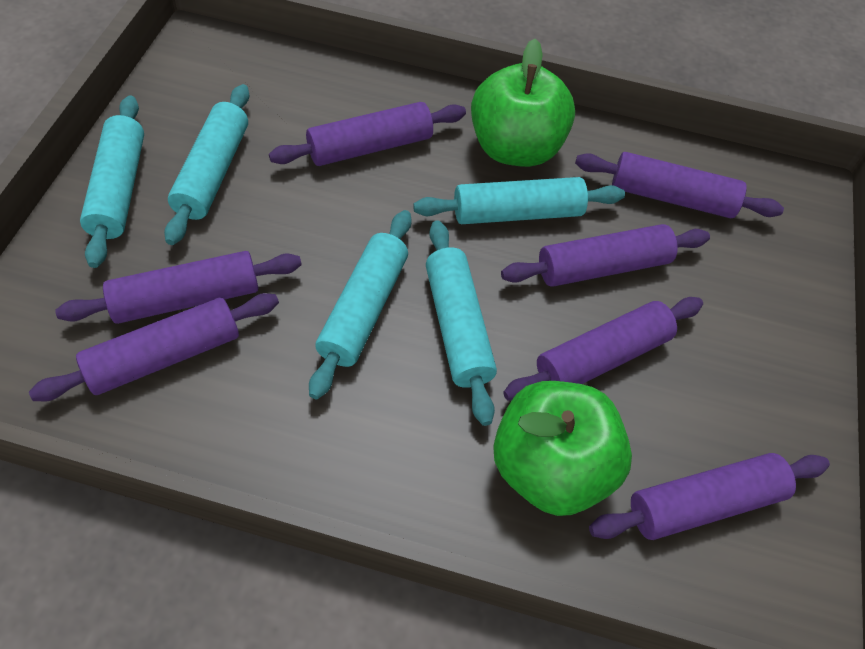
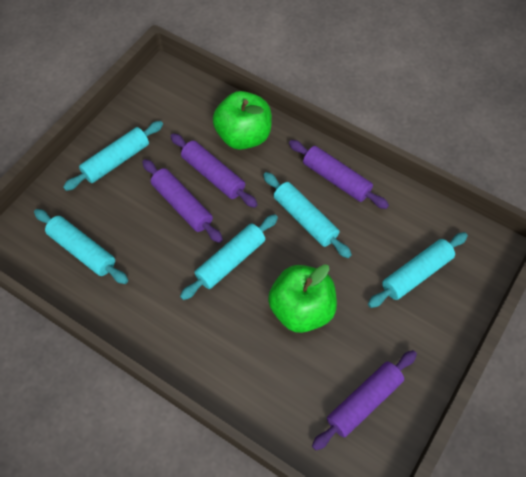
purple rolling pin: 7 -> 4

